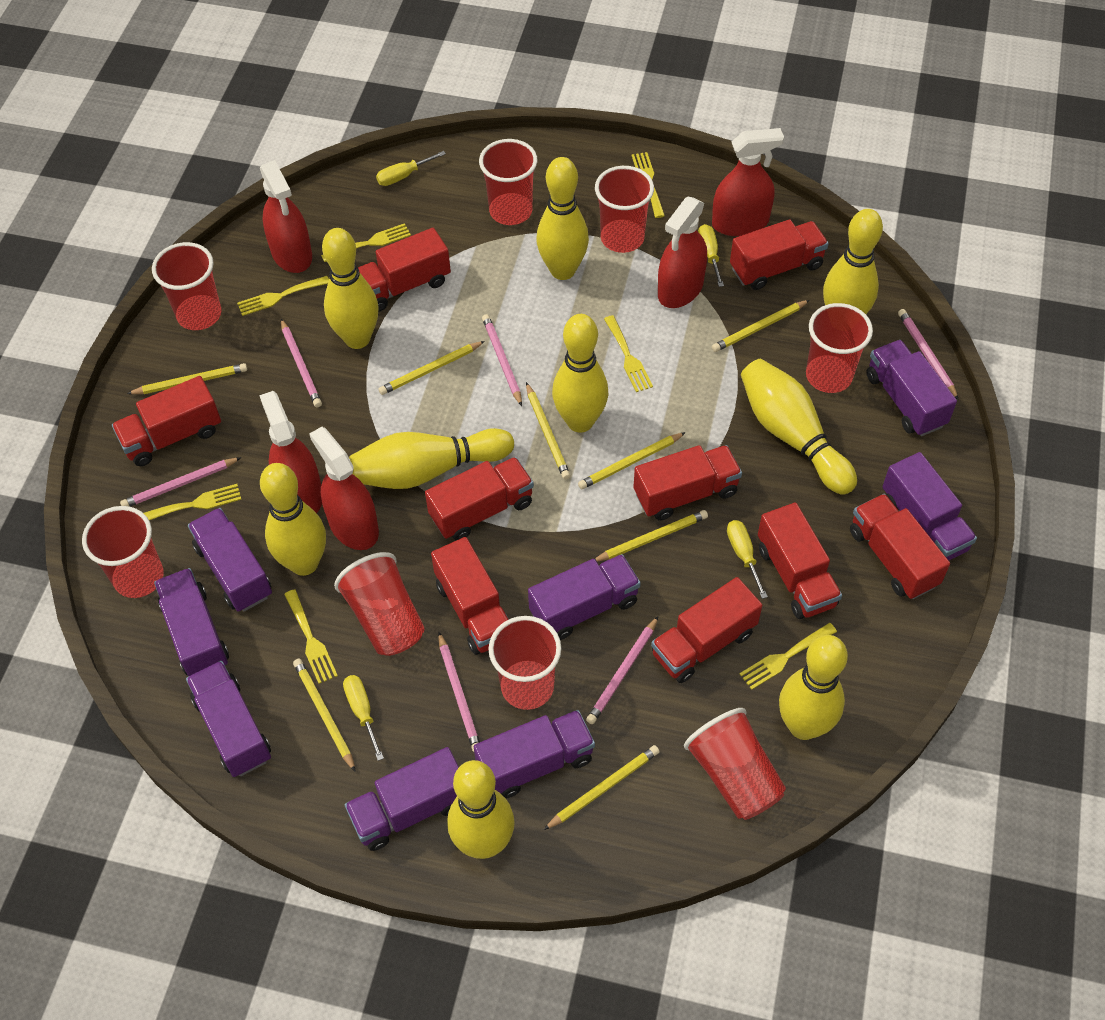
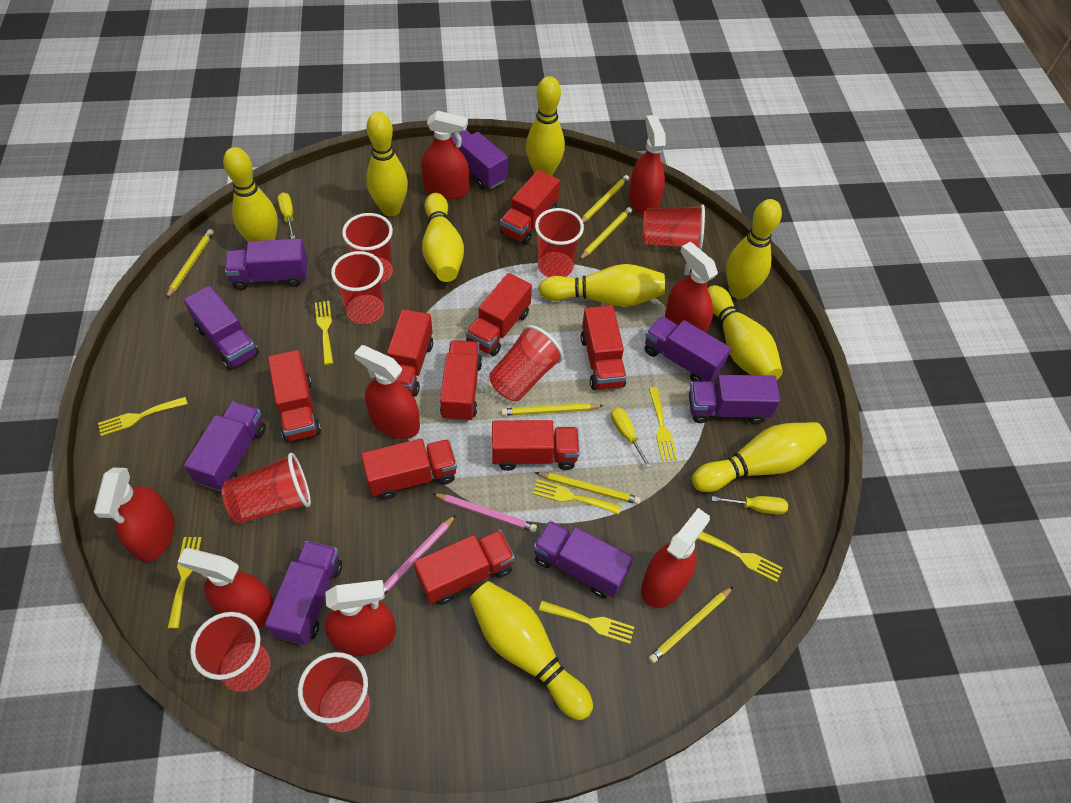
pink pencil: 6 -> 2
red spray bottle: 5 -> 8
yellow pencil: 8 -> 6
yellow screwdriver: 4 -> 3

